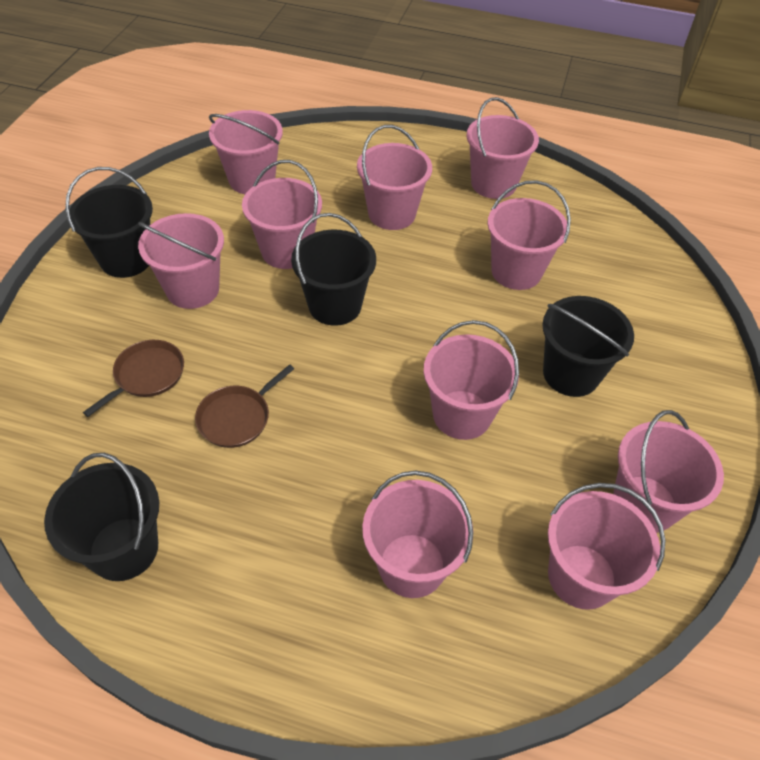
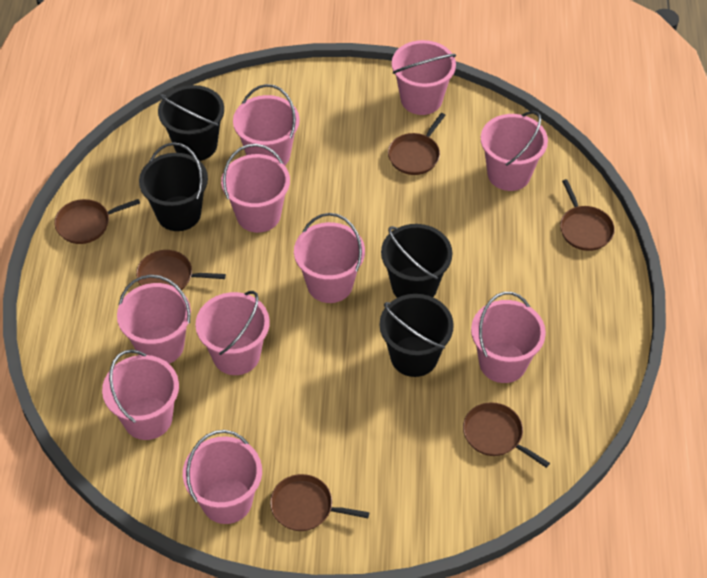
brown pan: 2 -> 6

